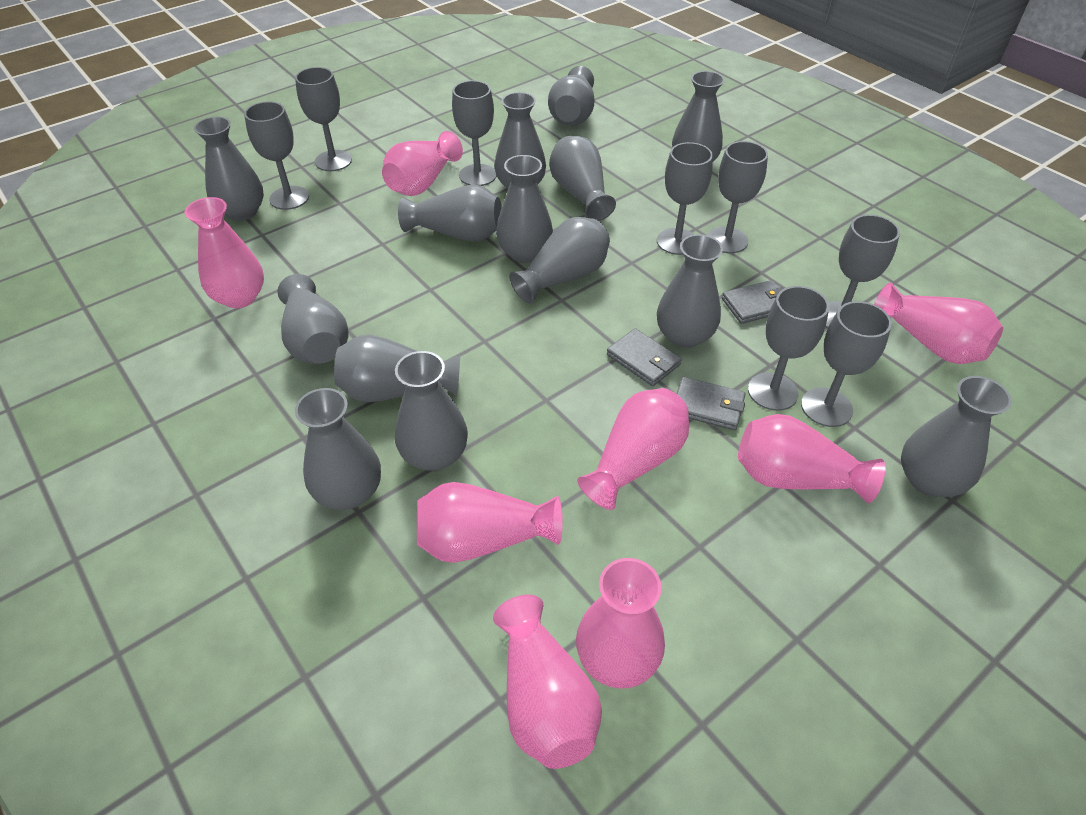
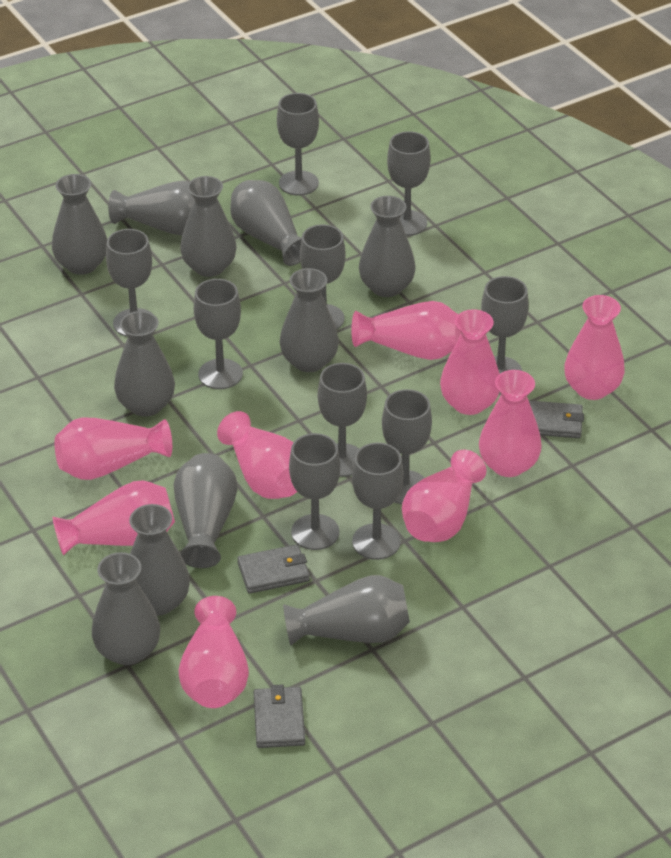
grey goblet: 8 -> 10
grey vase: 14 -> 11
pink vase: 8 -> 9

